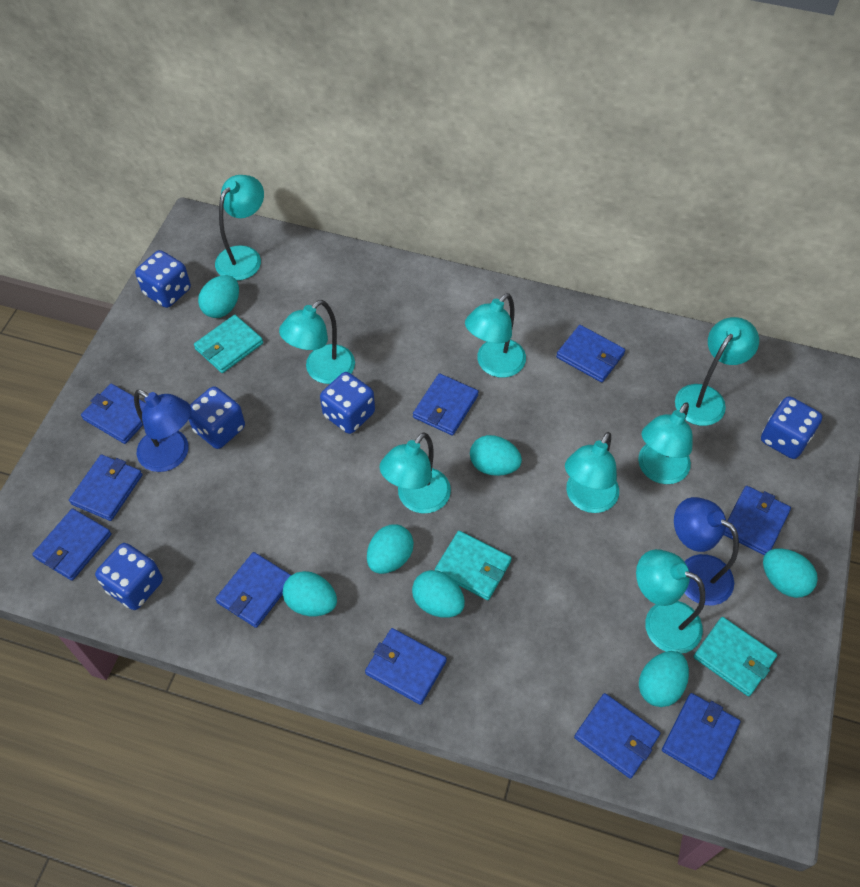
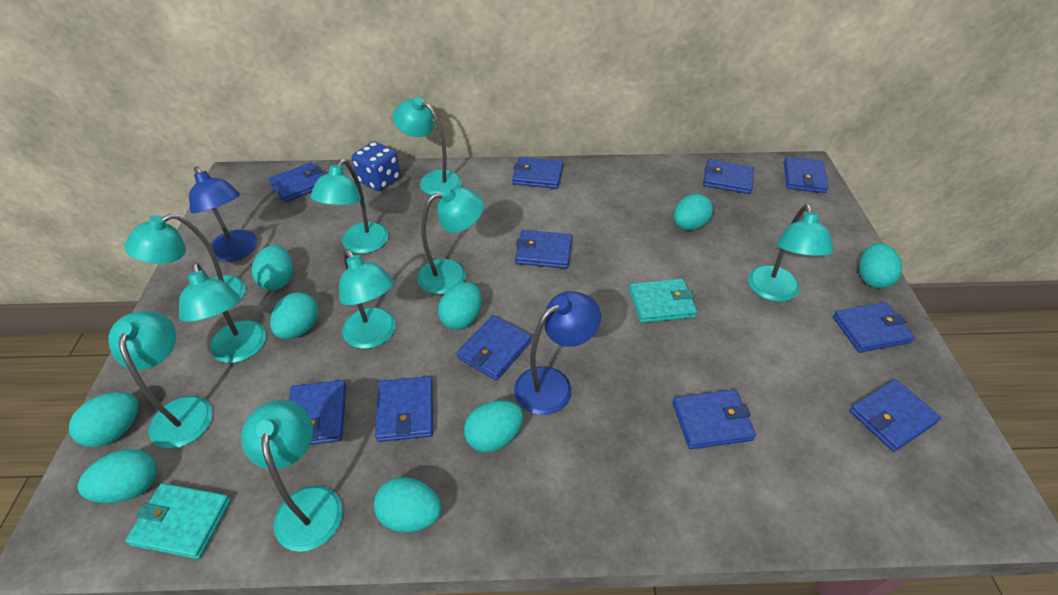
blue dice: 5 -> 1
blue wallet: 10 -> 11
turquoise egg: 7 -> 9
turquoise lamp: 8 -> 9
turquoise wallet: 3 -> 2

